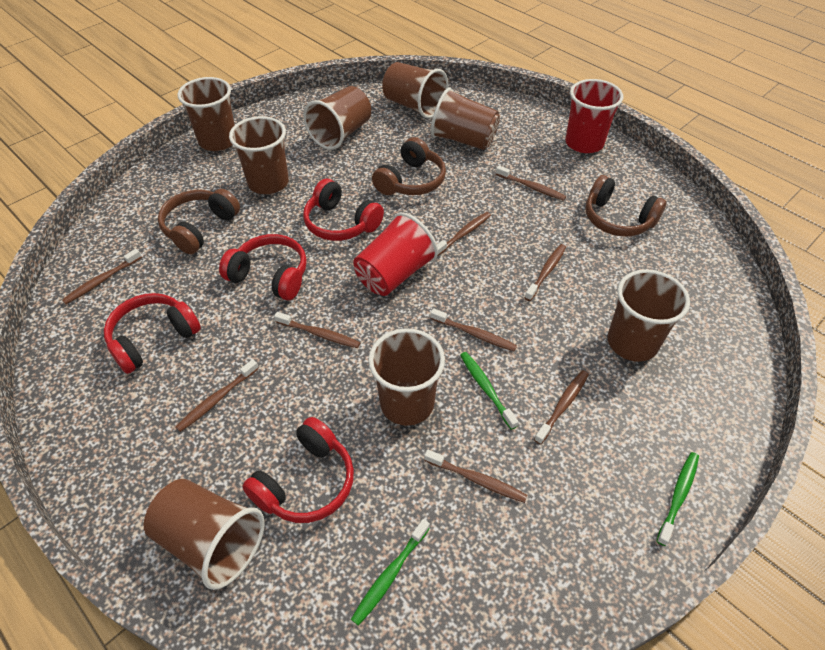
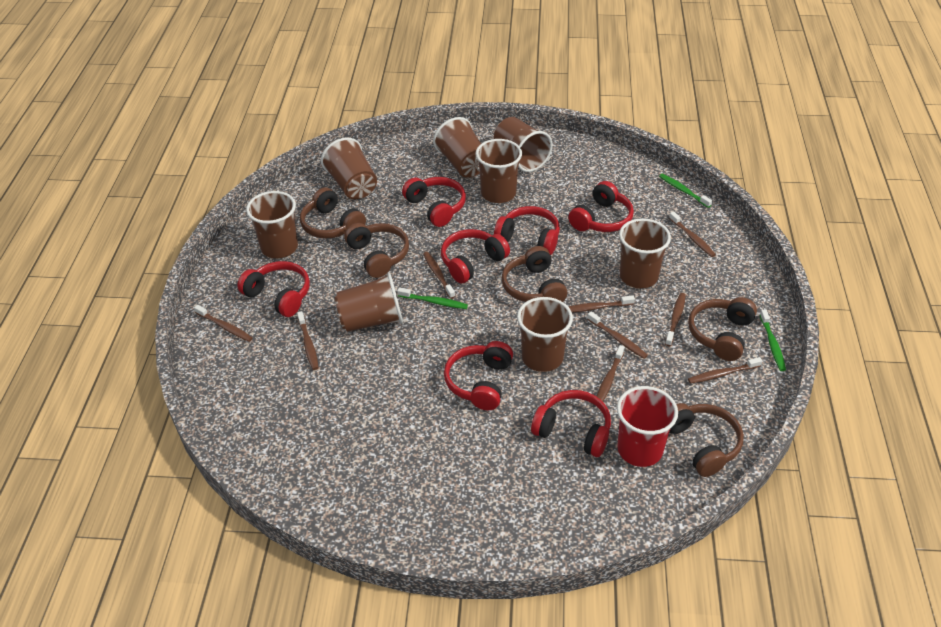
brown headphones: 3 -> 5
red cup: 2 -> 1
red headphones: 4 -> 7

